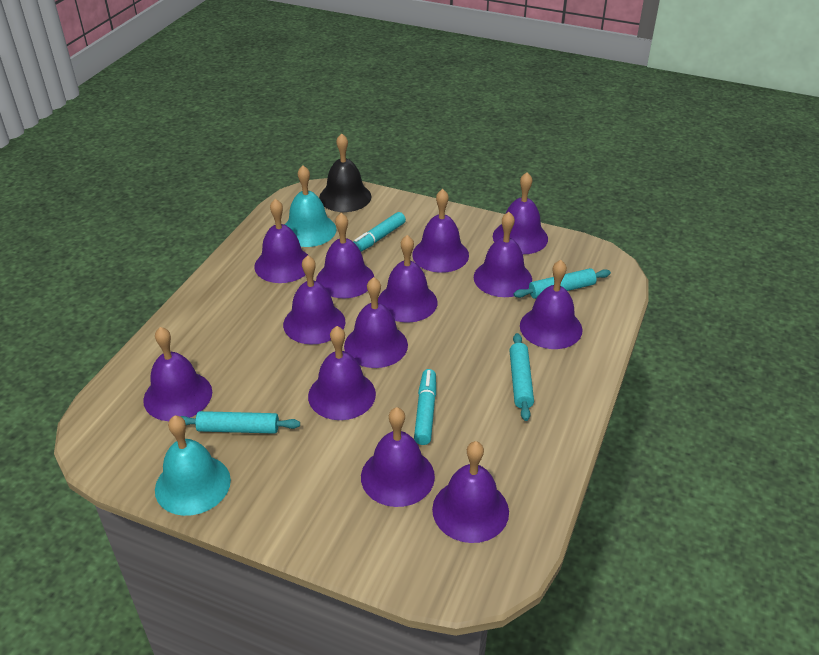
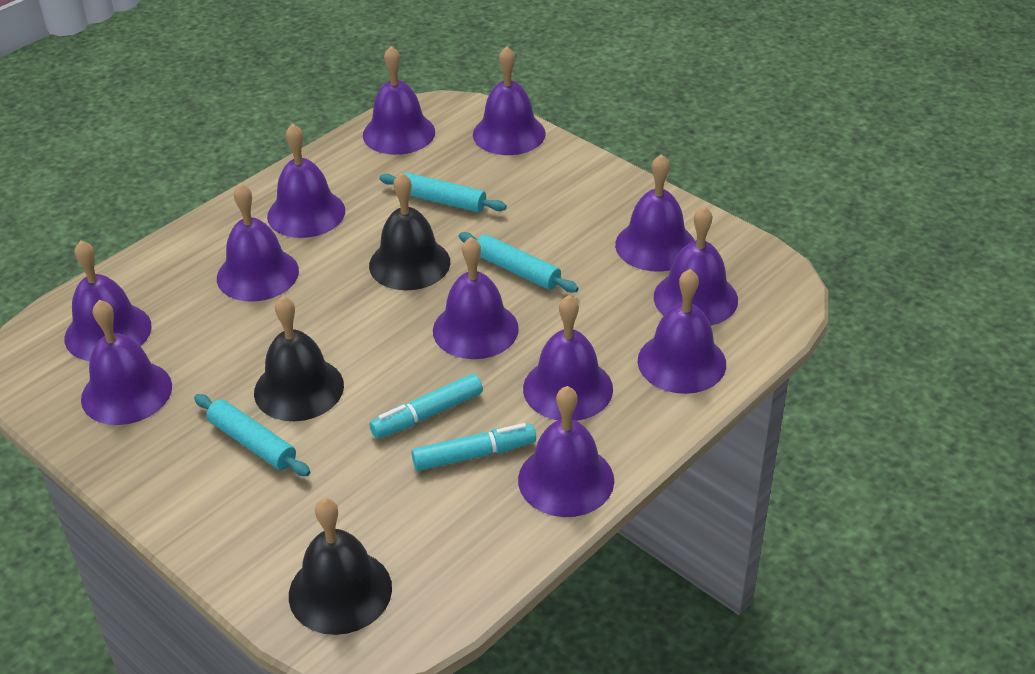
black bell: 1 -> 3
purple bell: 13 -> 12
turquoise bell: 2 -> 0

